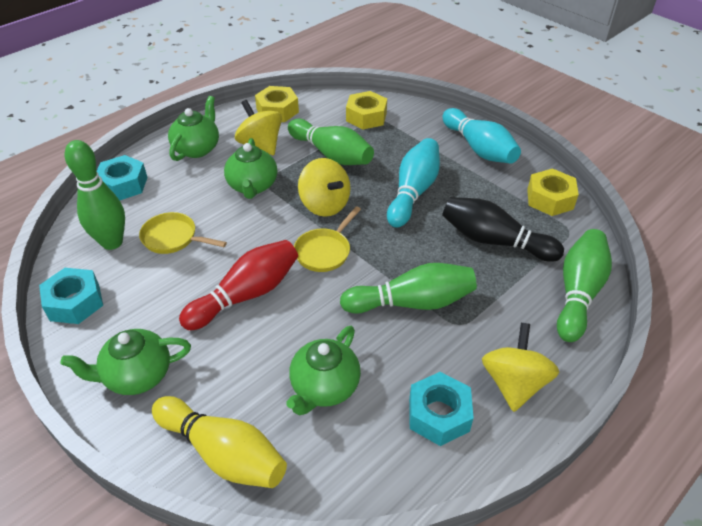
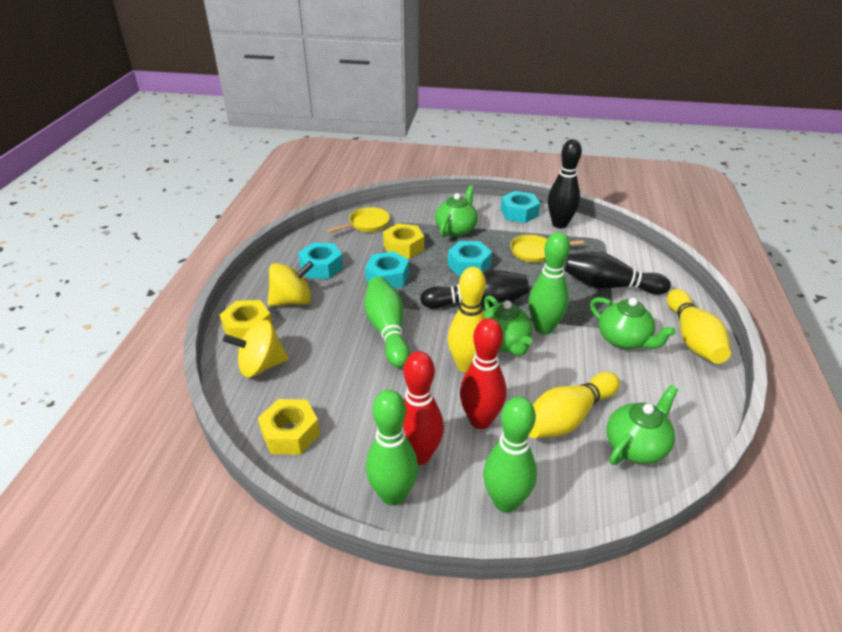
black bowling pin: 1 -> 3
red bowling pin: 1 -> 2
turquoise bowling pin: 2 -> 0
turquoise nut: 3 -> 4
yellow bowling pin: 1 -> 3
yellow spinning top: 3 -> 2

